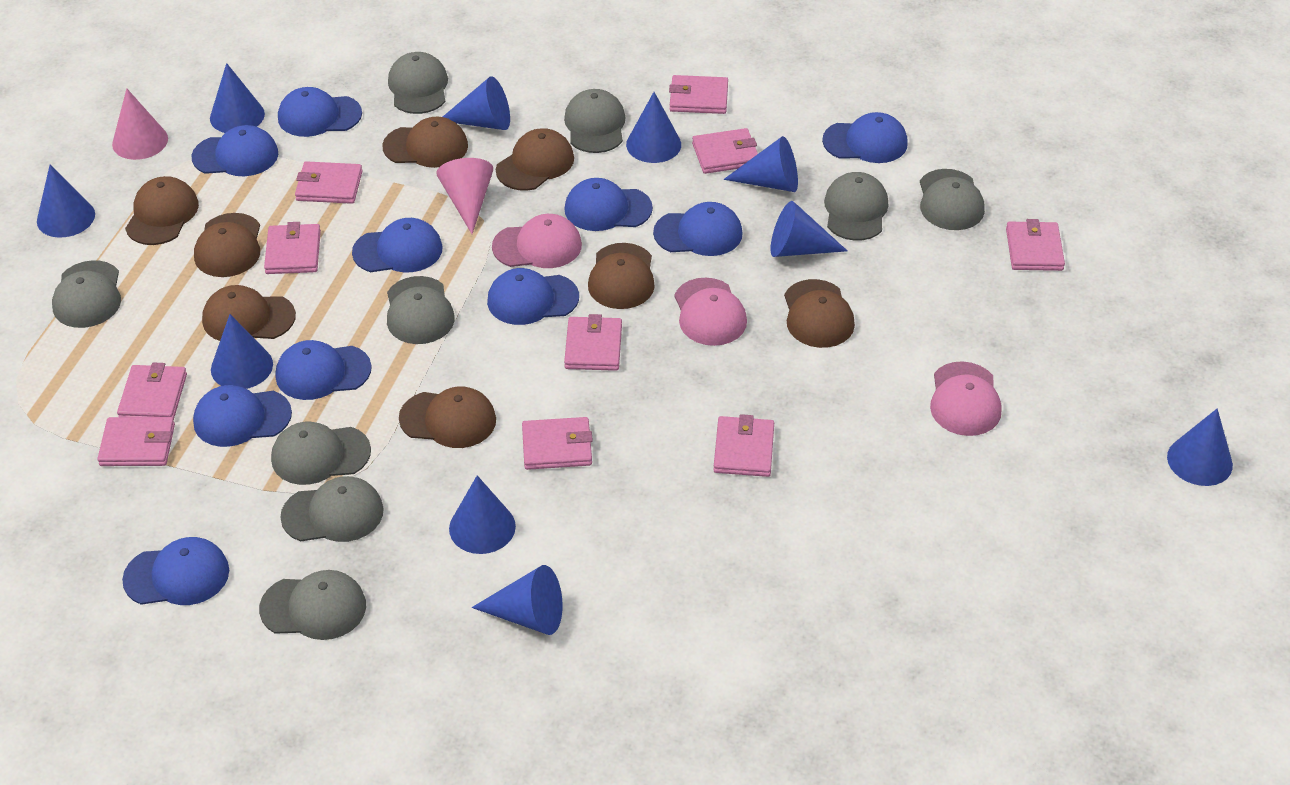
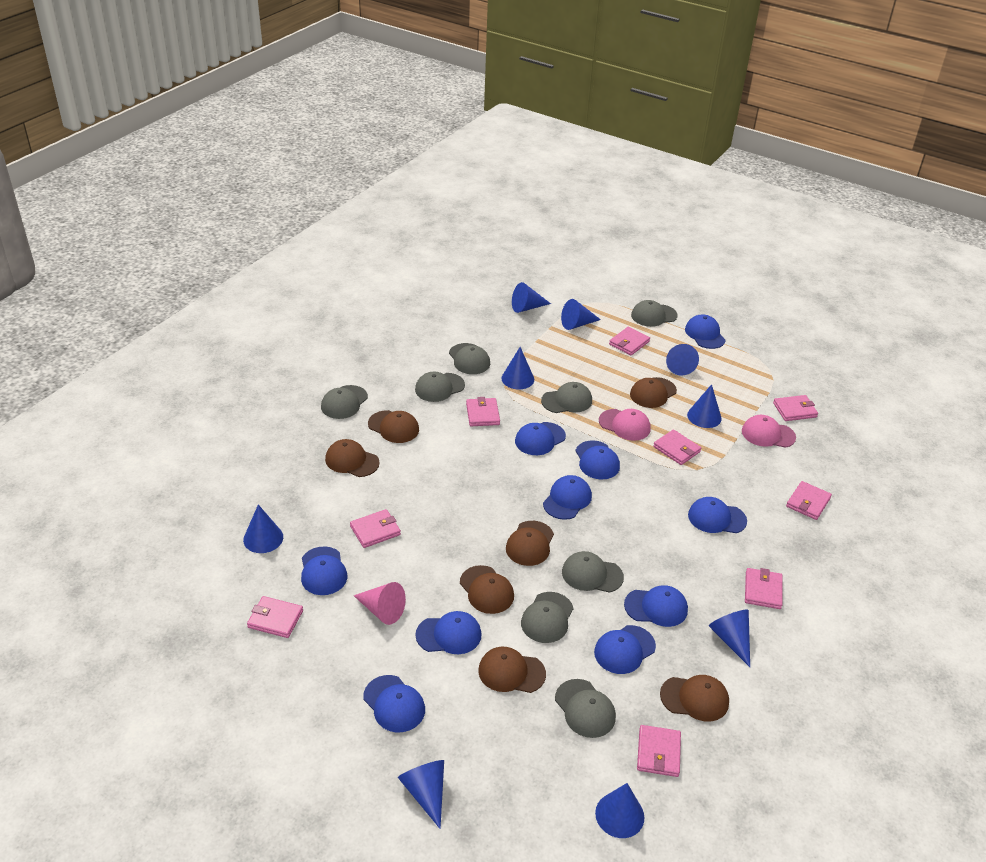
blue cone: 10 -> 9
brown cap: 8 -> 7
grey cap: 9 -> 8
pink cap: 3 -> 2
pink cone: 2 -> 1
pink wallet: 10 -> 9

